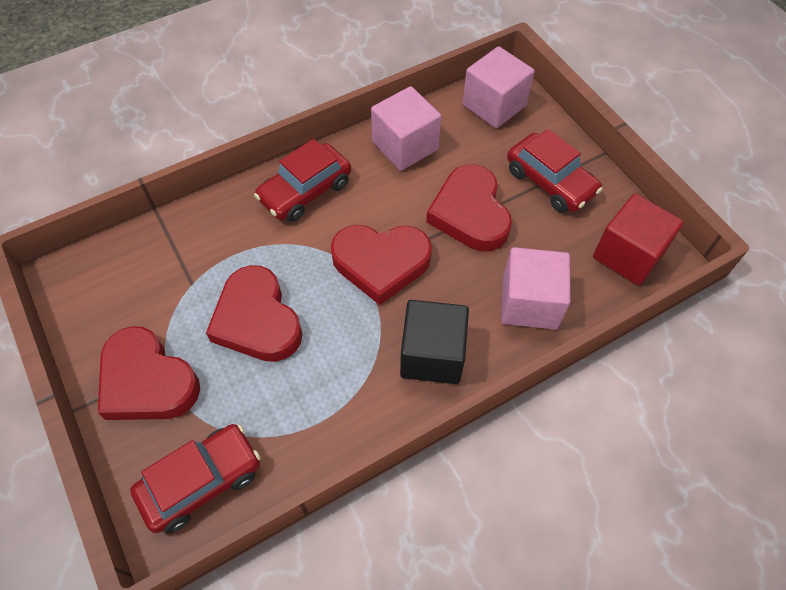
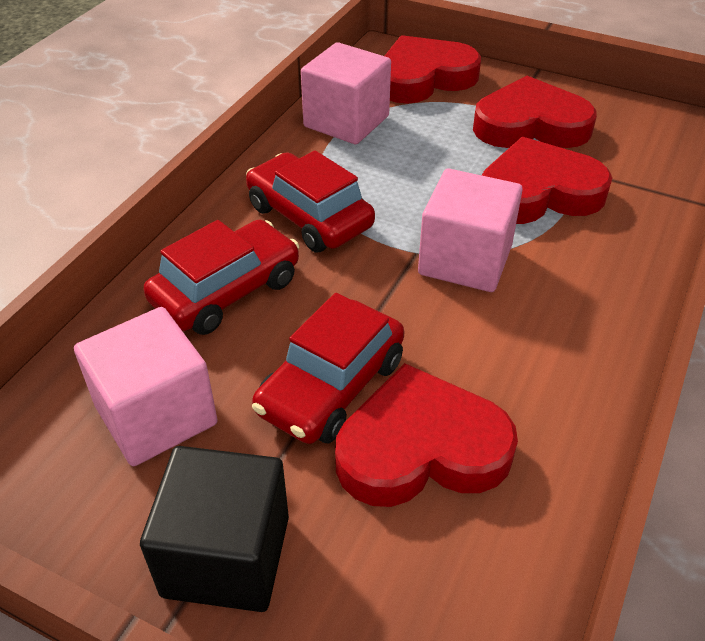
red cube: 1 -> 0

